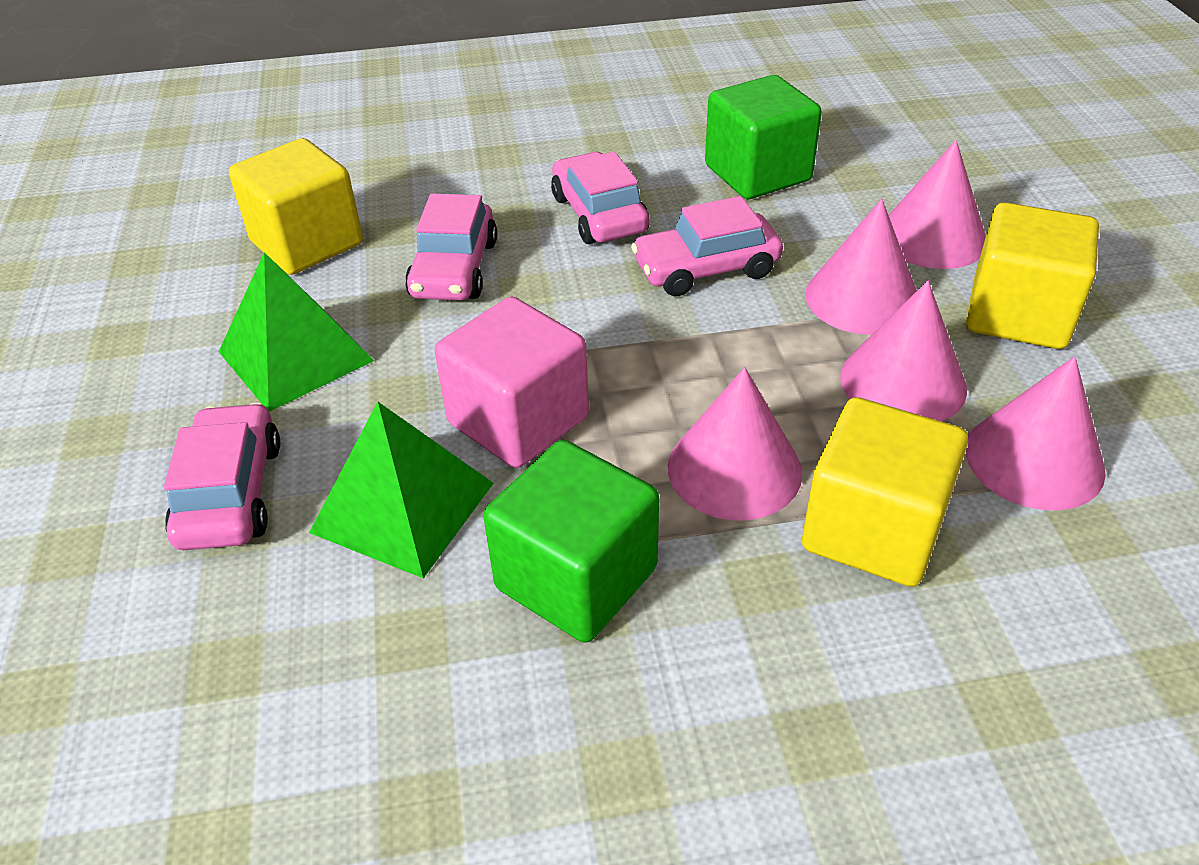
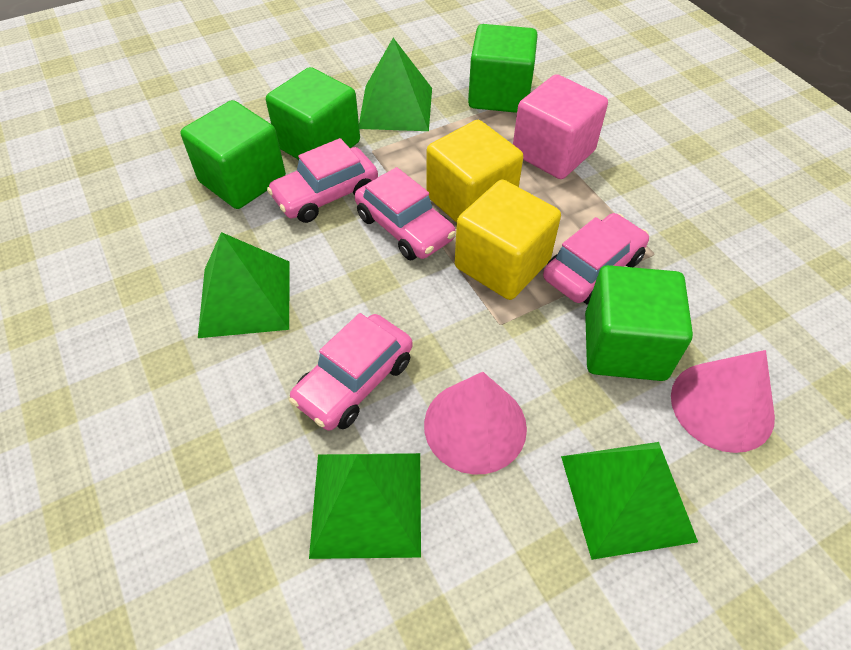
green cube: 2 -> 4
green pyramid: 2 -> 4
pink cone: 5 -> 2
yellow cube: 3 -> 2

